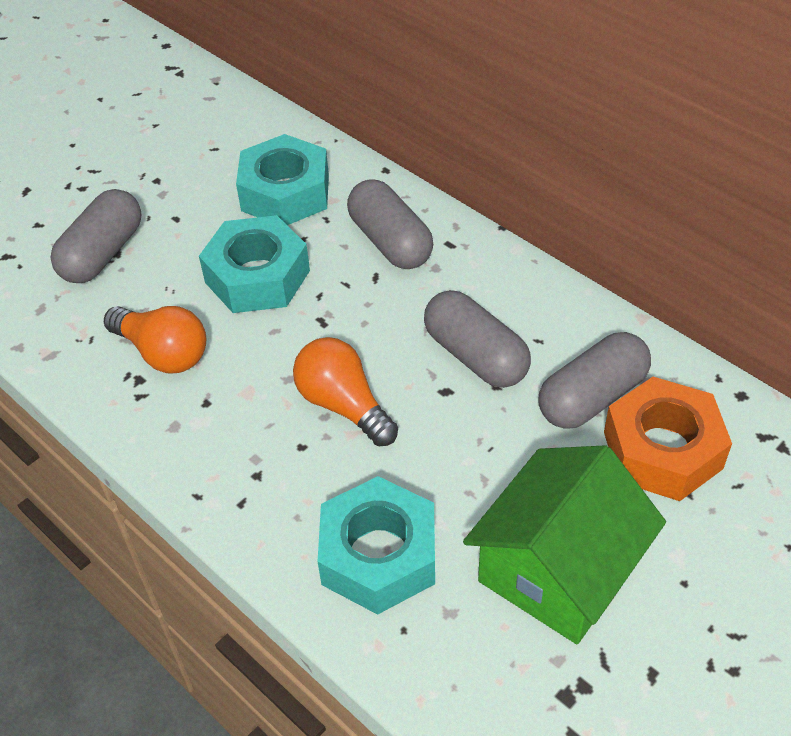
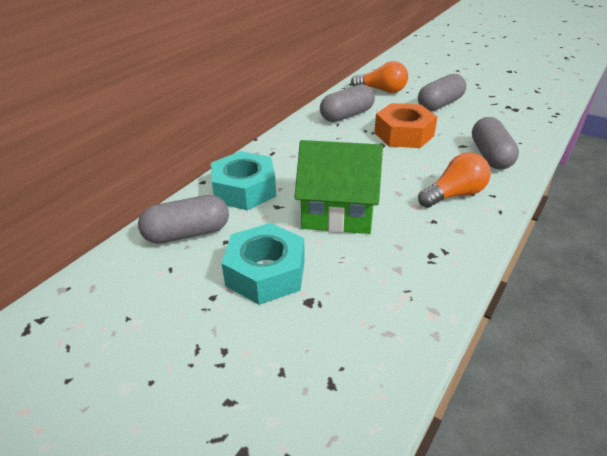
turquoise nut: 3 -> 2

